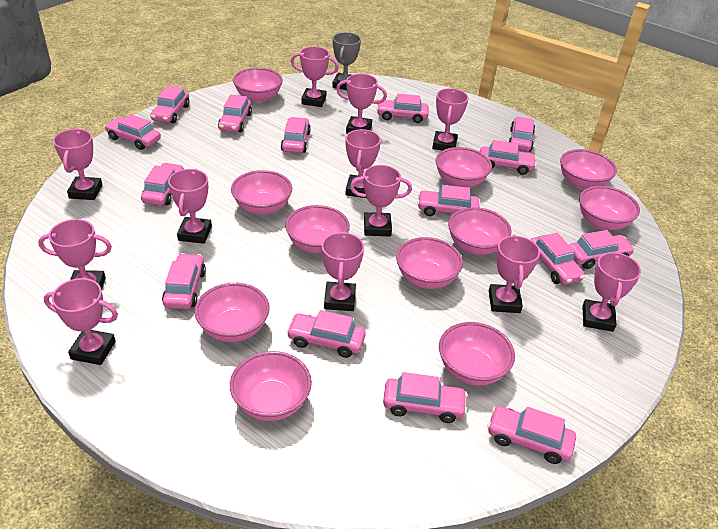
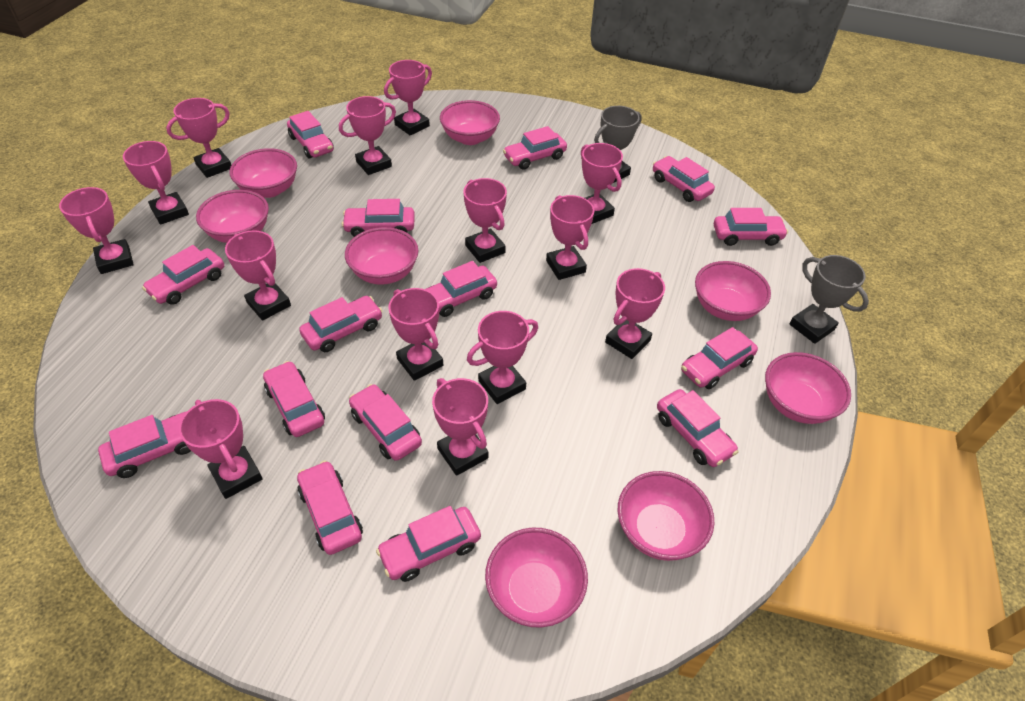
grey trophy: 1 -> 2
pink bowl: 11 -> 8
pink trophy: 12 -> 14

